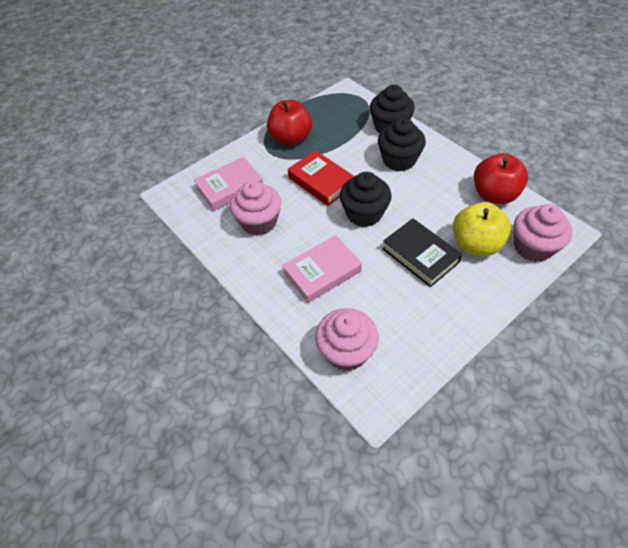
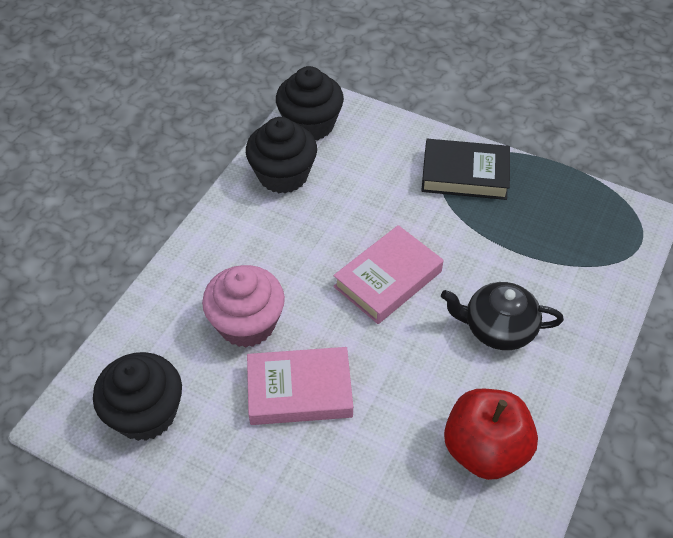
black teapot: 0 -> 1
pink cupcake: 3 -> 1
red apple: 2 -> 1
red book: 1 -> 0
yellow apple: 1 -> 0

